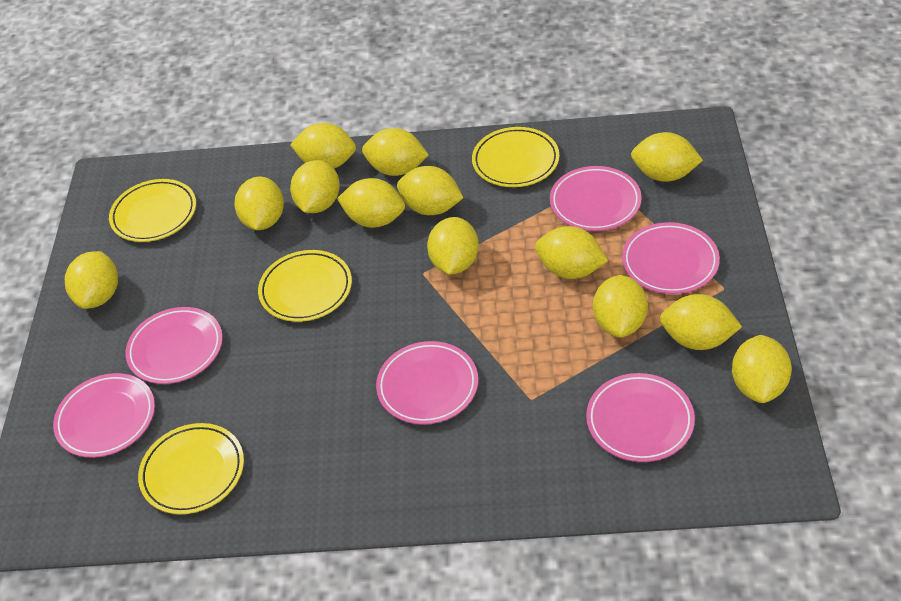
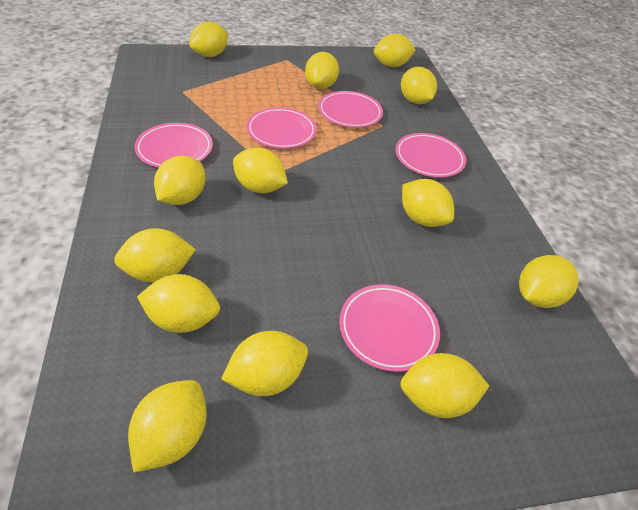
pink plate: 6 -> 5
yellow plate: 4 -> 0

